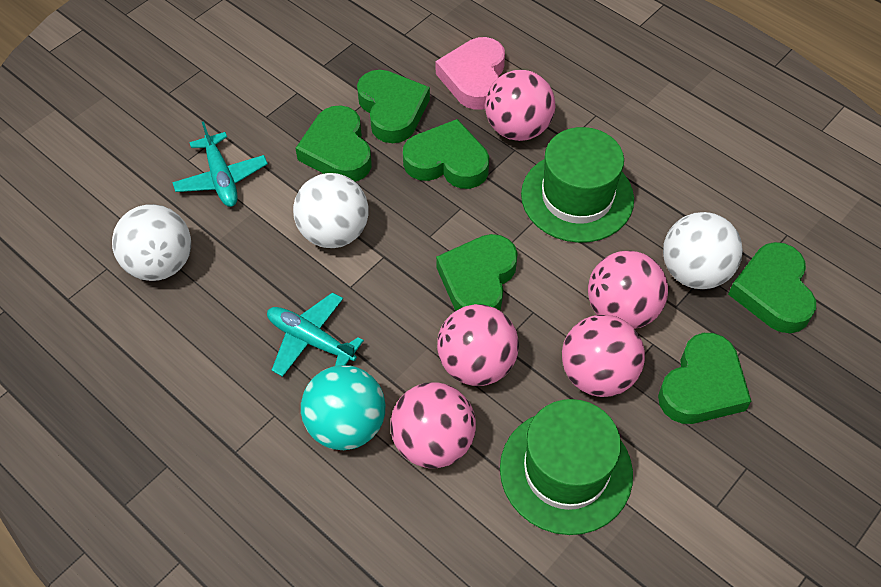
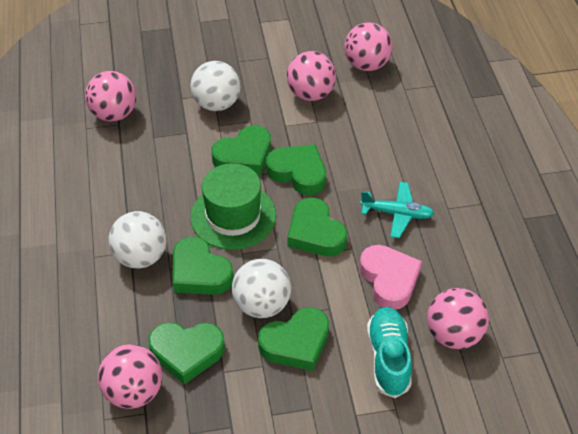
green hat: 2 -> 1
turquoise ball: 1 -> 0
turquoise plane: 2 -> 1
turquoise shoe: 0 -> 1

